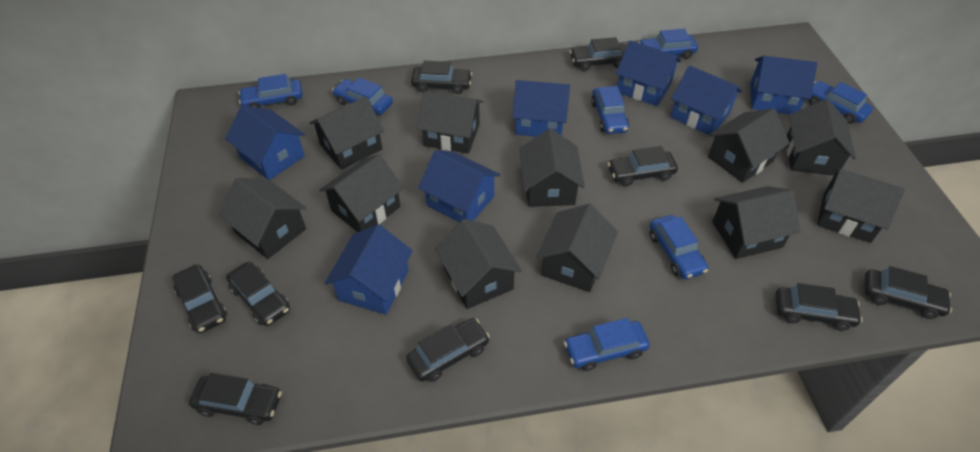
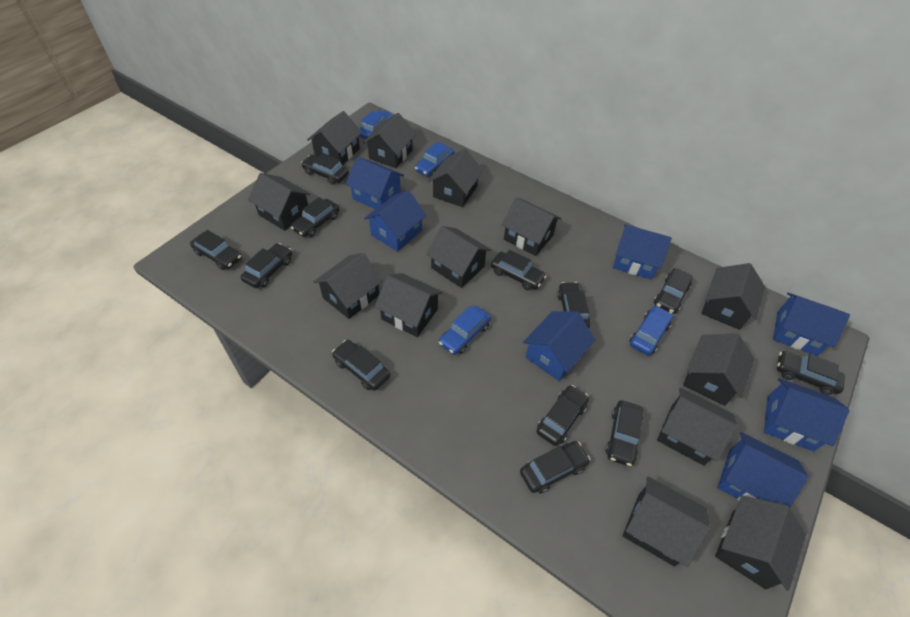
black car: 9 -> 12
black house: 11 -> 13
blue car: 7 -> 4

